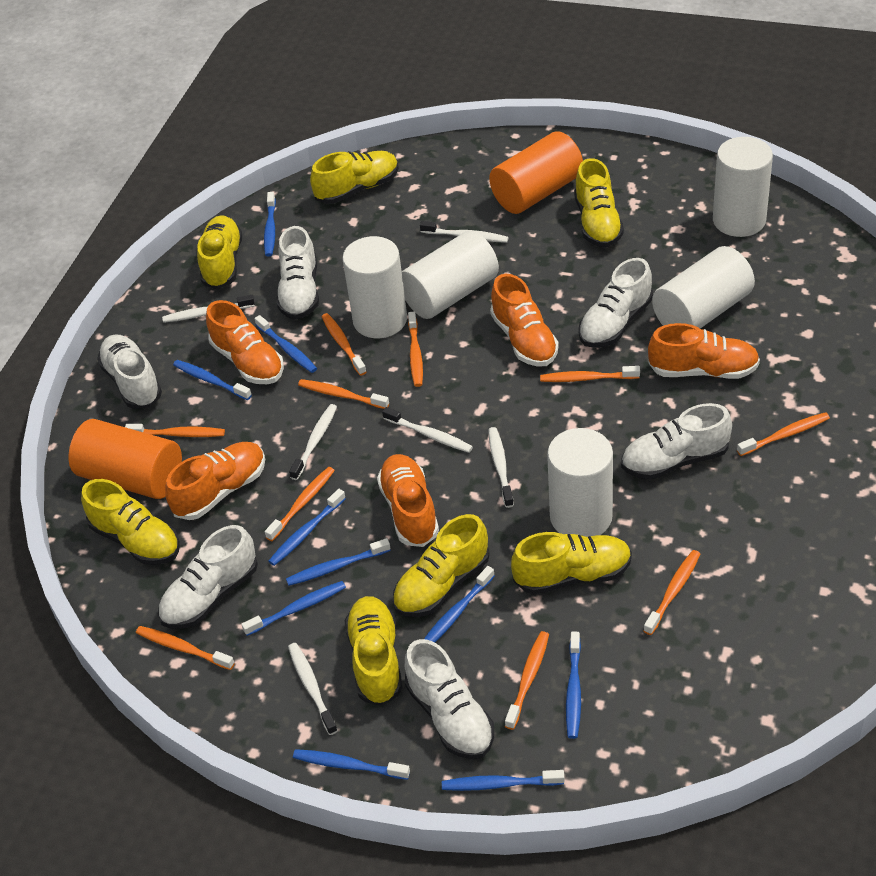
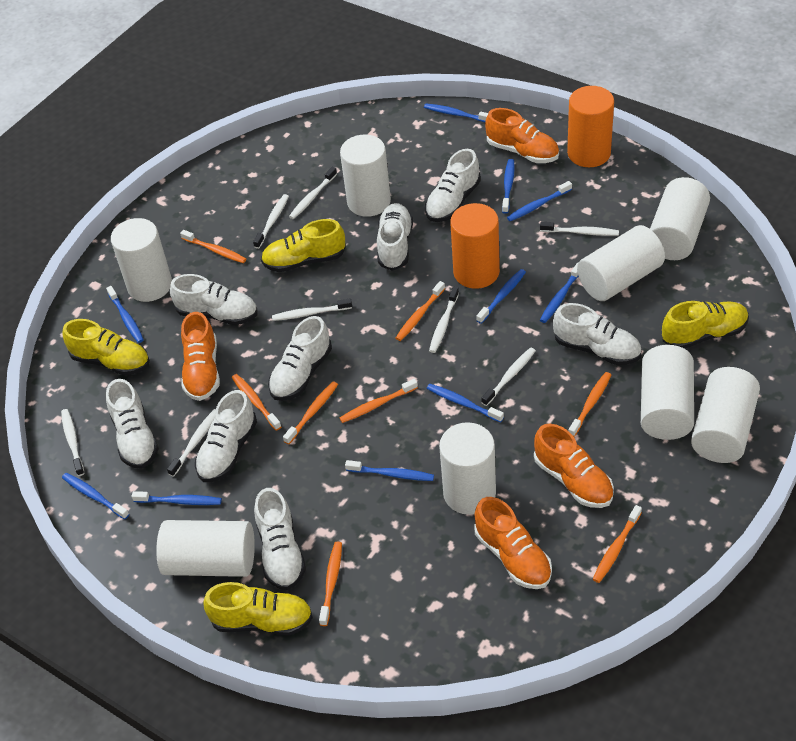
orange shoe: 5 -> 4
orange toothbrush: 10 -> 8
white cylinder: 5 -> 8
white shoe: 6 -> 8
white toothbrush: 6 -> 8
yellow shoe: 7 -> 4

